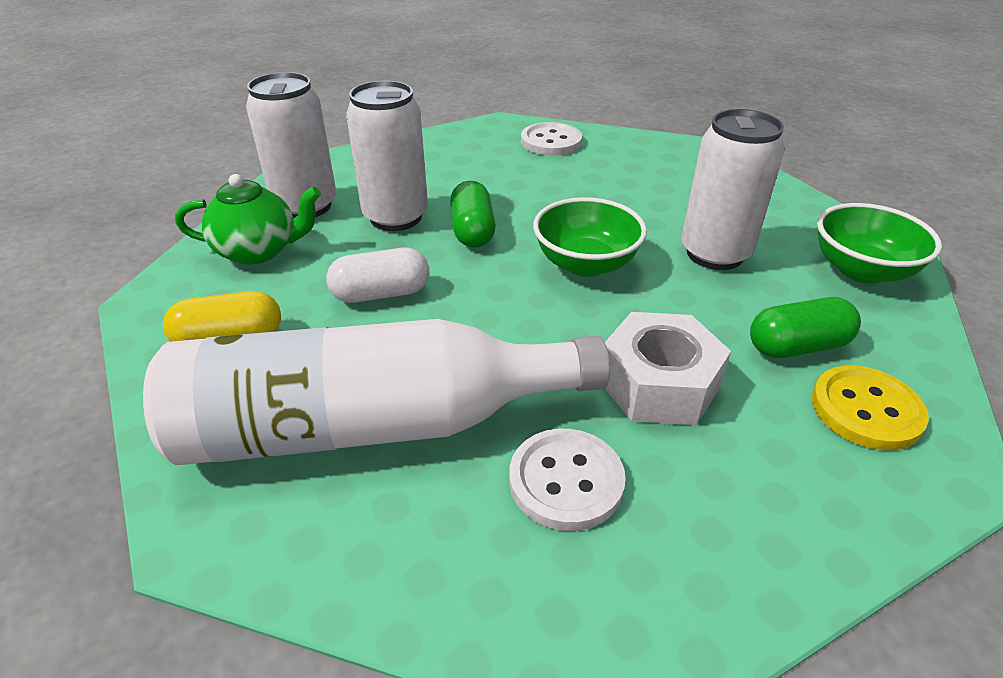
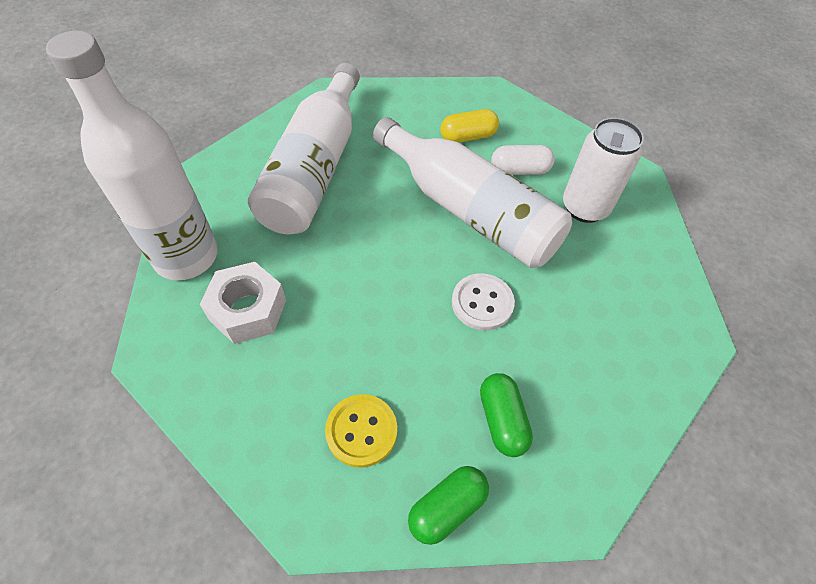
green bowl: 2 -> 0
green teapot: 1 -> 0
white bottle: 1 -> 3
white button: 2 -> 1
white can: 3 -> 1

